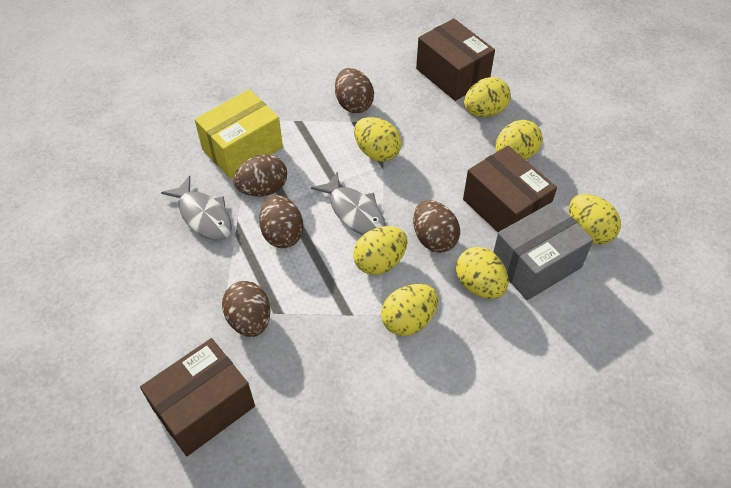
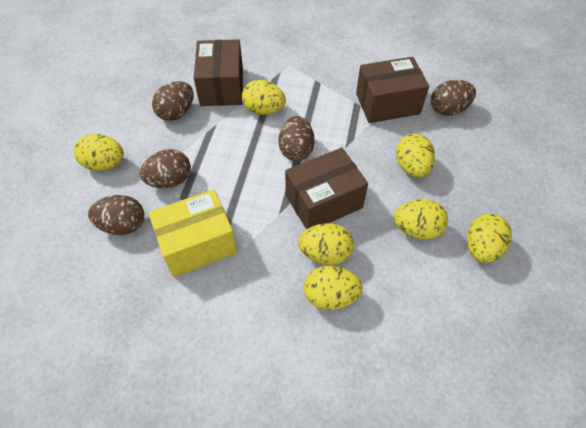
grey box: 1 -> 0
grey fish: 2 -> 0

